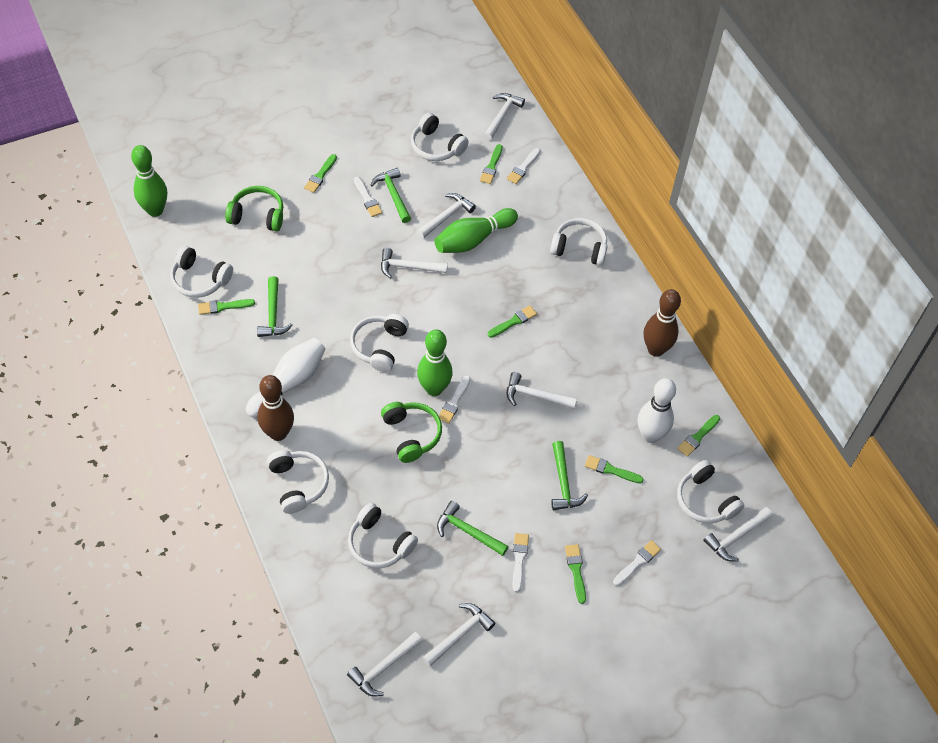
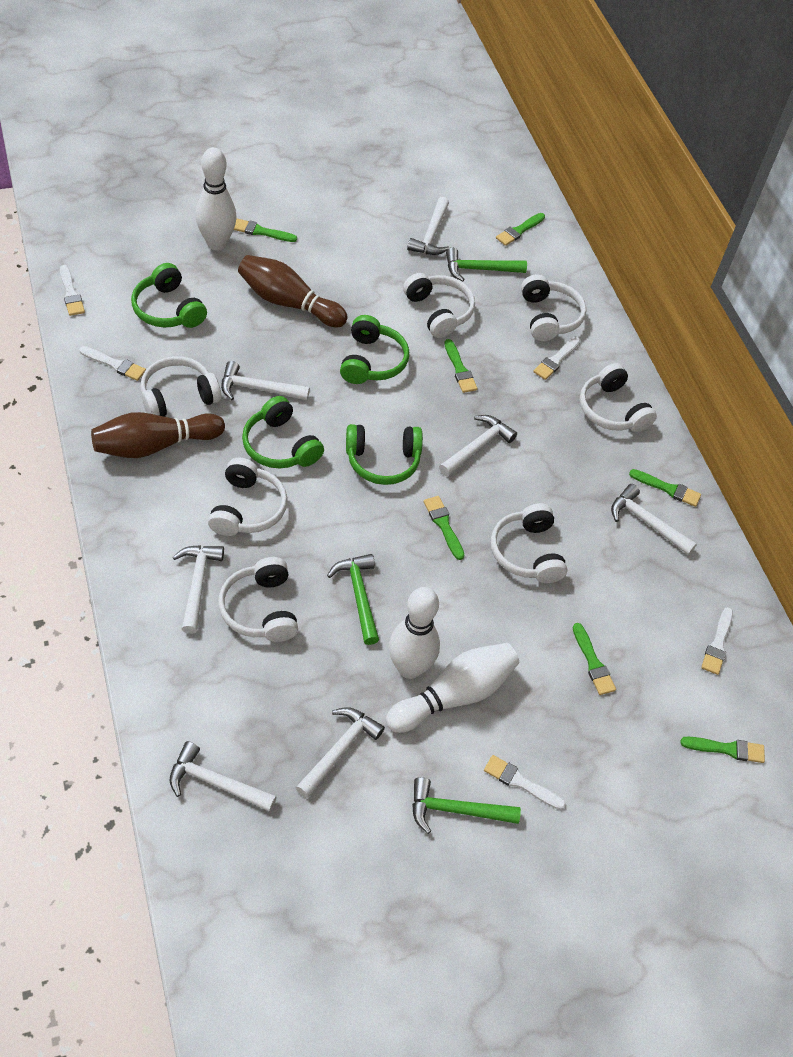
green bowling pin: 3 -> 0
green hammer: 4 -> 3
green headphones: 2 -> 4
white bowling pin: 2 -> 3

